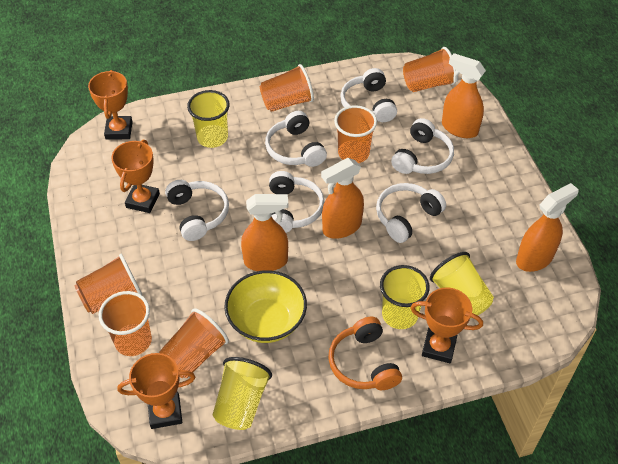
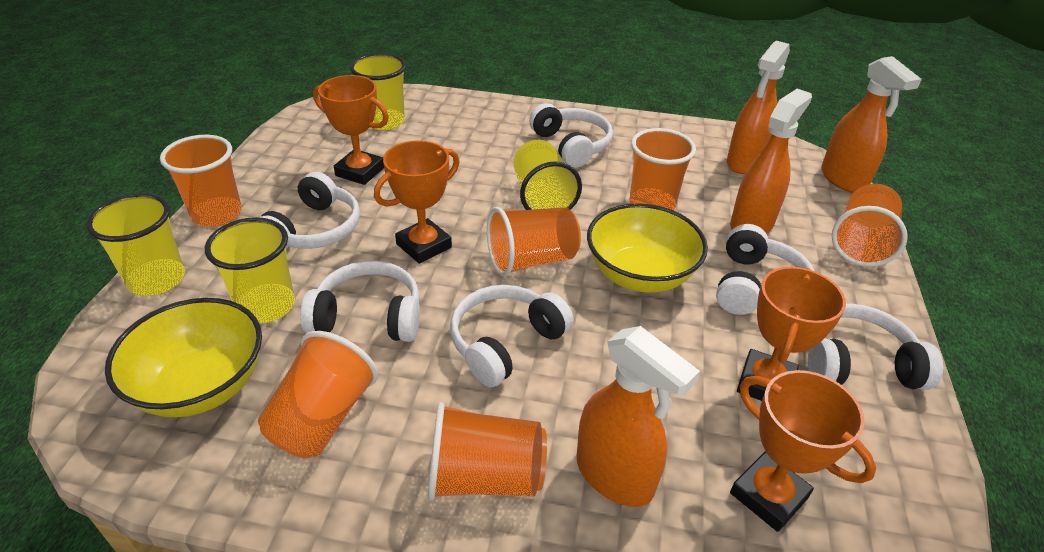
orange headphones: 1 -> 0
yellow bowl: 1 -> 2

